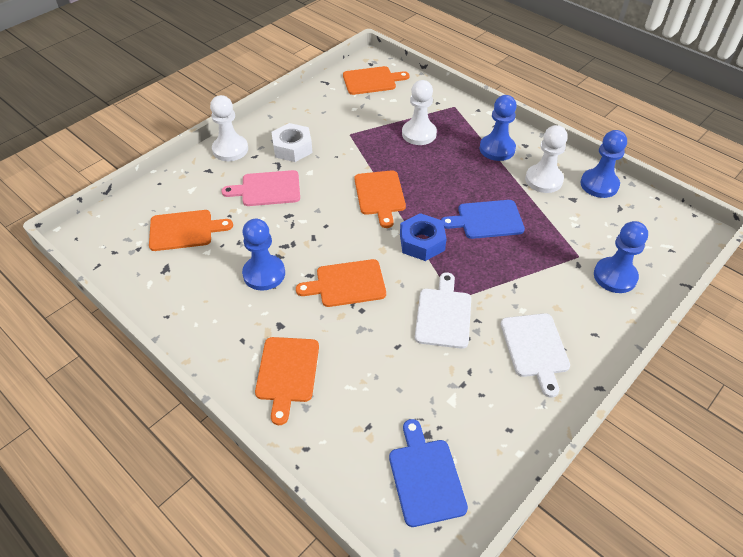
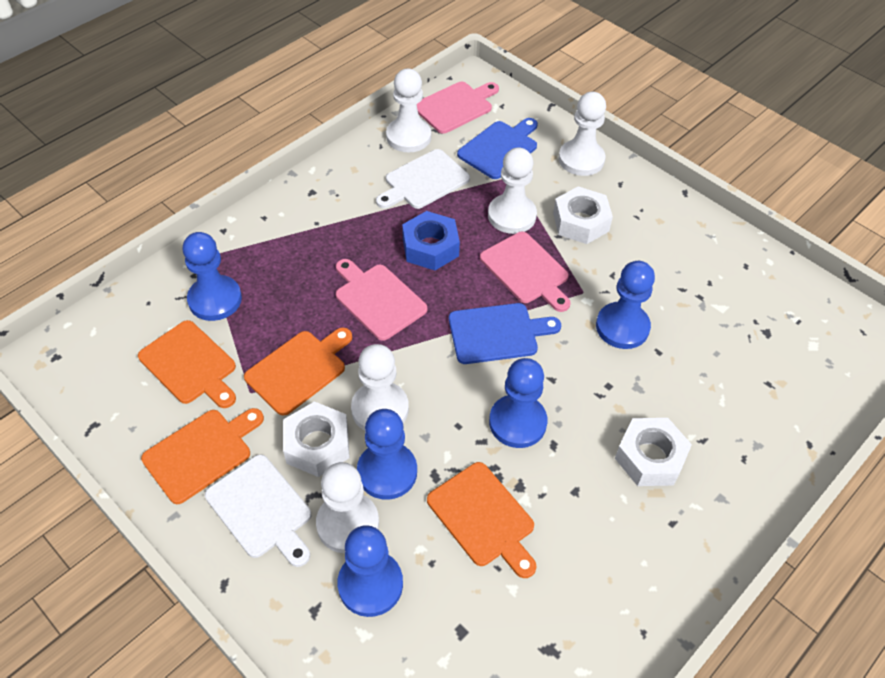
blue pawn: 4 -> 5
orange cutting board: 5 -> 4
pink cutting board: 1 -> 3
white nut: 1 -> 3
white pawn: 3 -> 5

